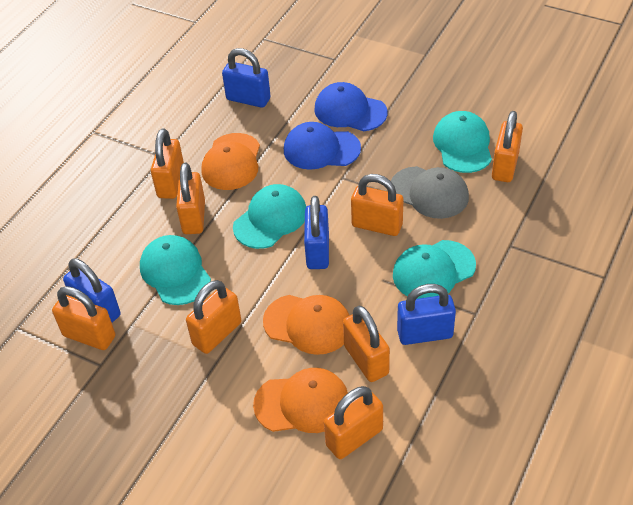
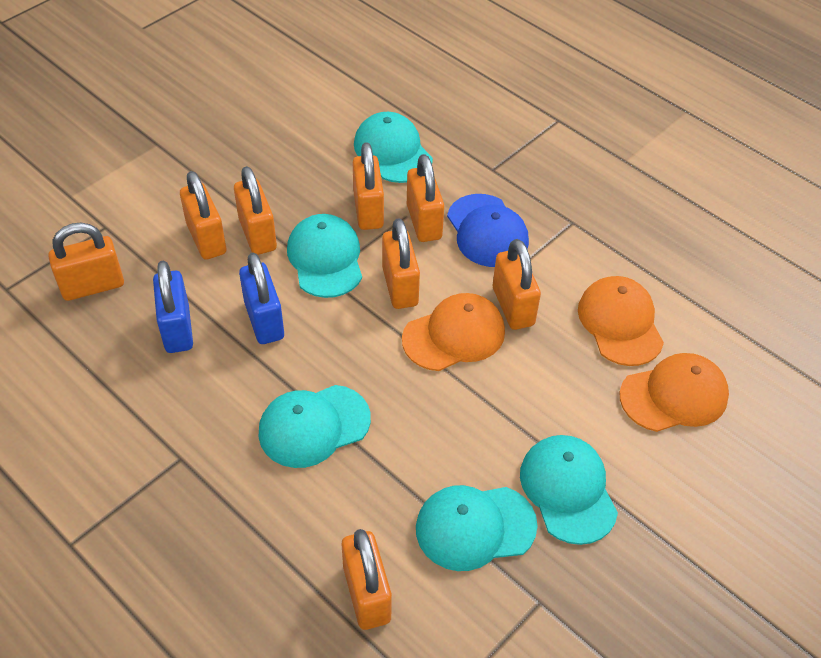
blue cap: 2 -> 1
blue padlock: 4 -> 2
grey cap: 1 -> 0
turquoise cap: 4 -> 5

